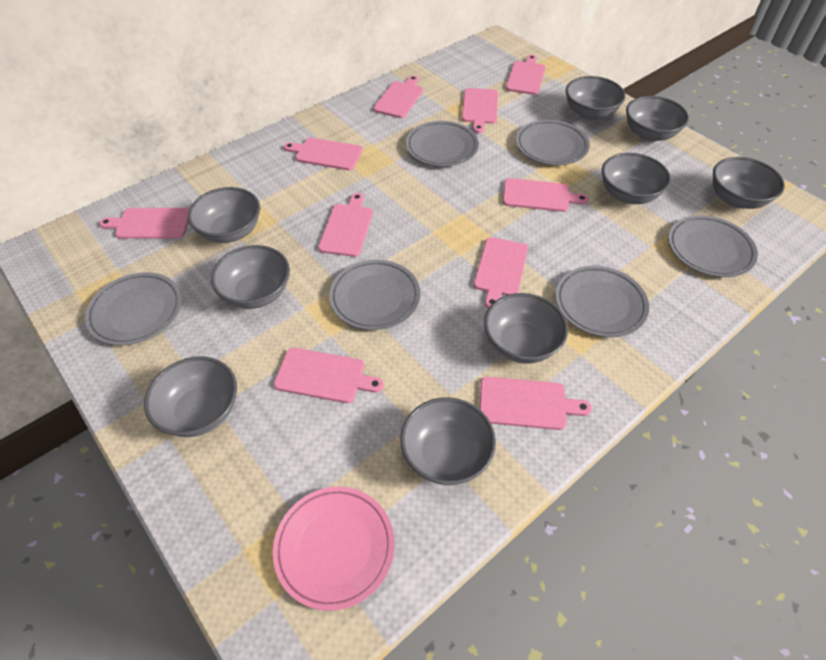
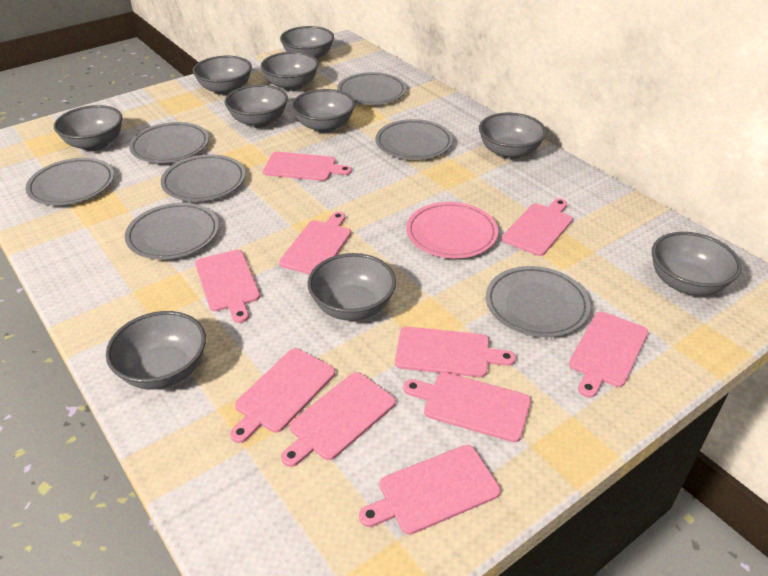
grey bowl: 9 -> 10
grey plate: 6 -> 7

